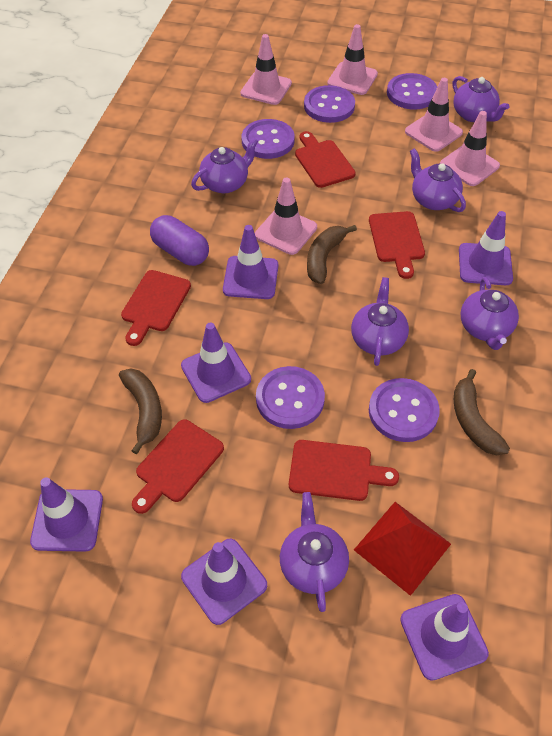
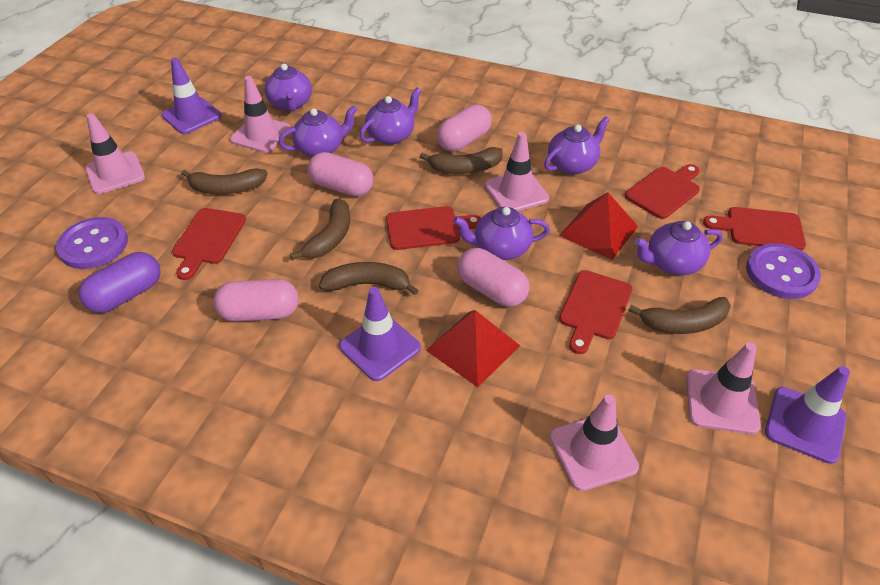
brown banana: 3 -> 5
pink capsule: 0 -> 4
purple button: 5 -> 2
purple traffic cone: 6 -> 3
red pyramid: 1 -> 2

